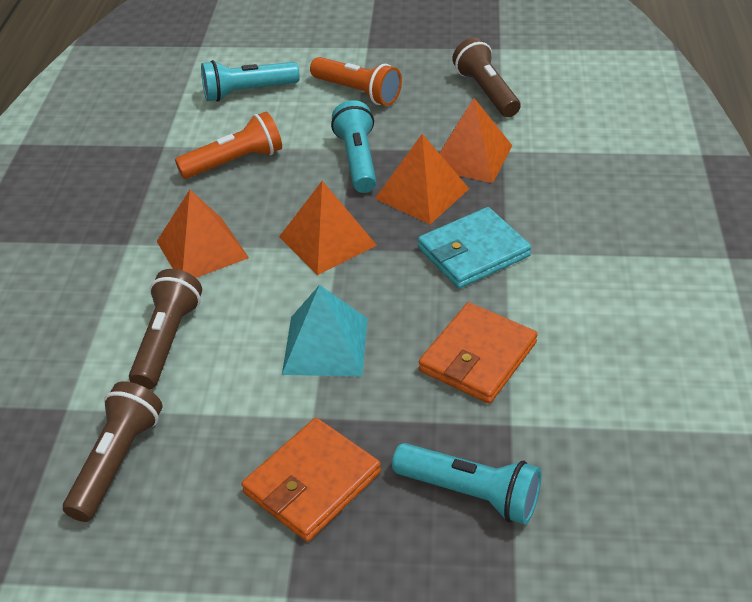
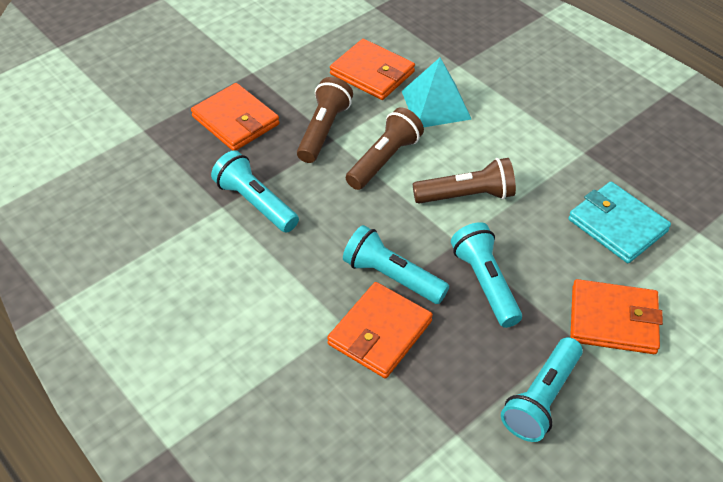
orange flashlight: 2 -> 0
orange pyramid: 4 -> 0
orange wallet: 2 -> 4
turquoise flashlight: 3 -> 4

